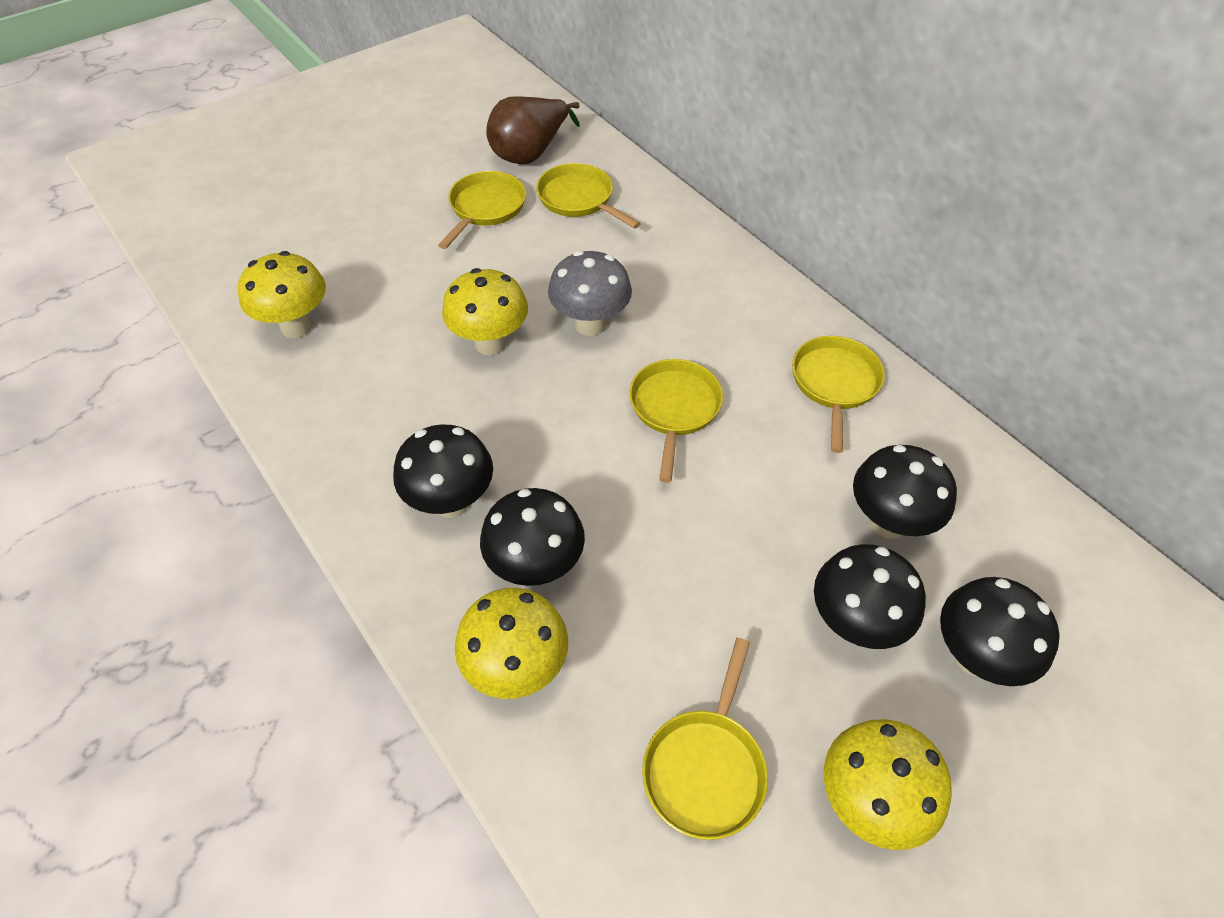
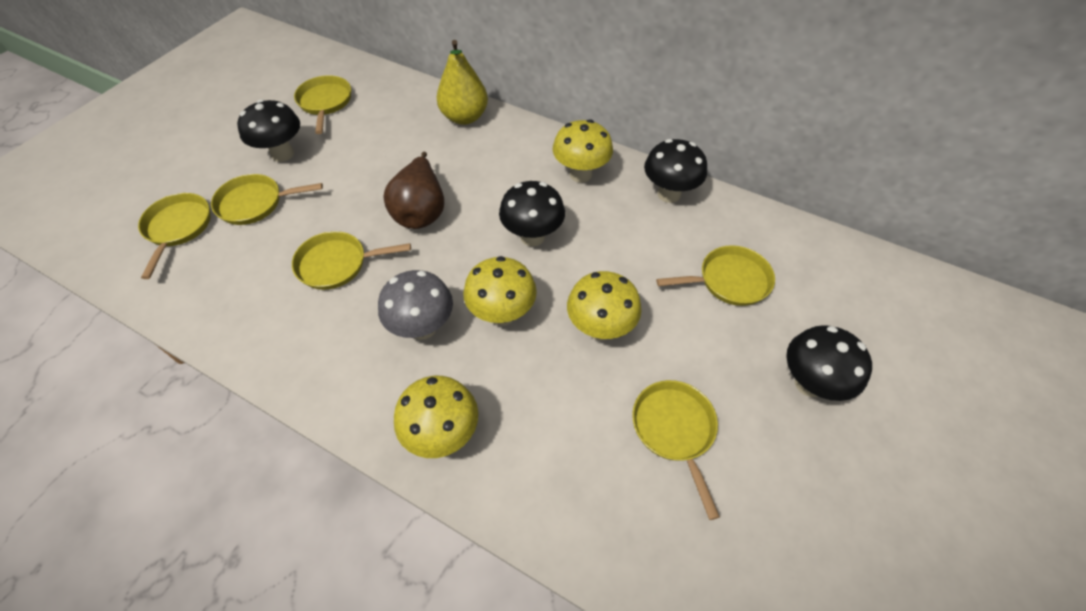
black mushroom: 5 -> 4
yellow pan: 5 -> 6
yellow pear: 0 -> 1

